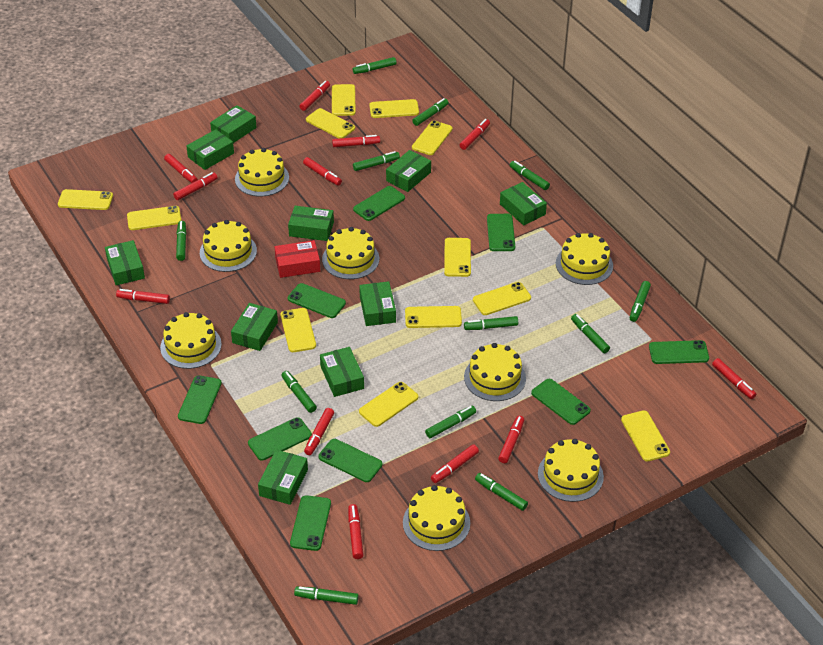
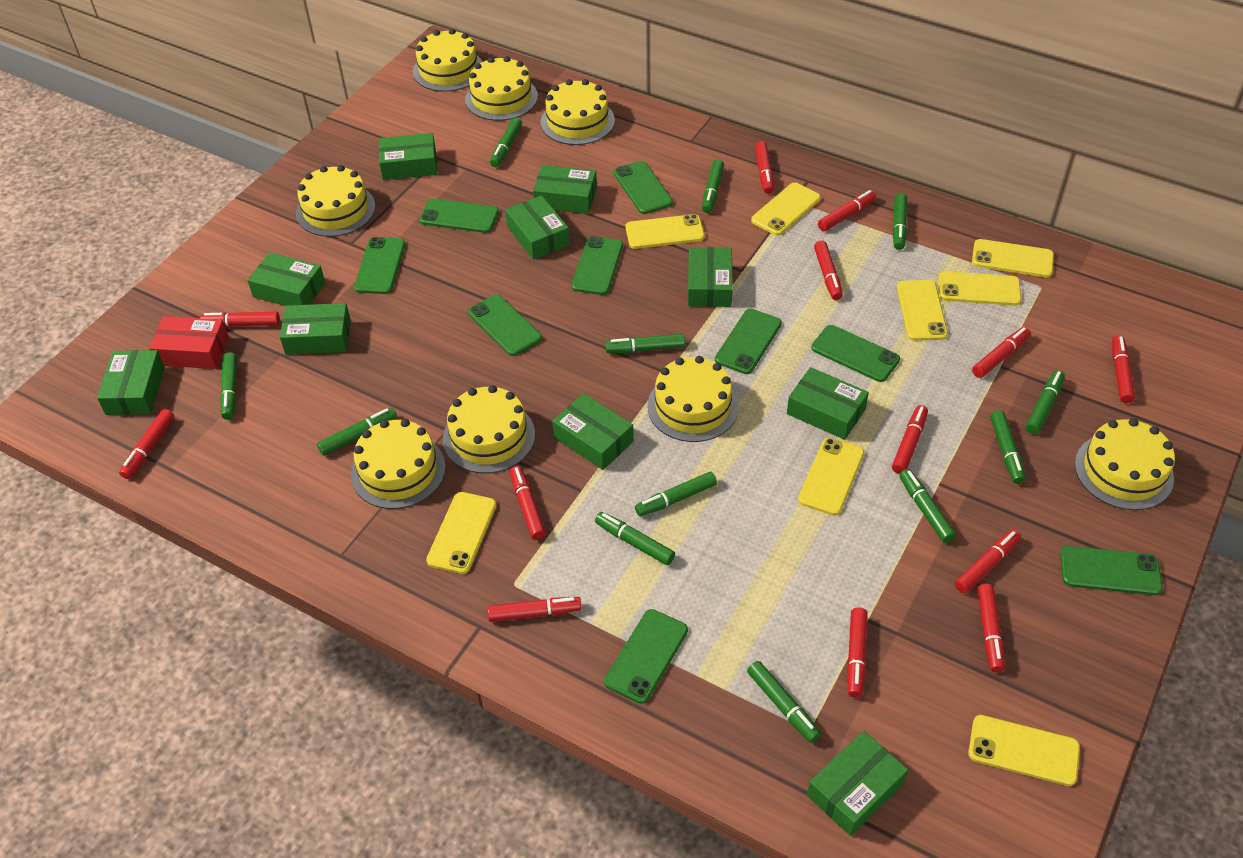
red marker: 12 -> 13
yellow phone: 12 -> 8

